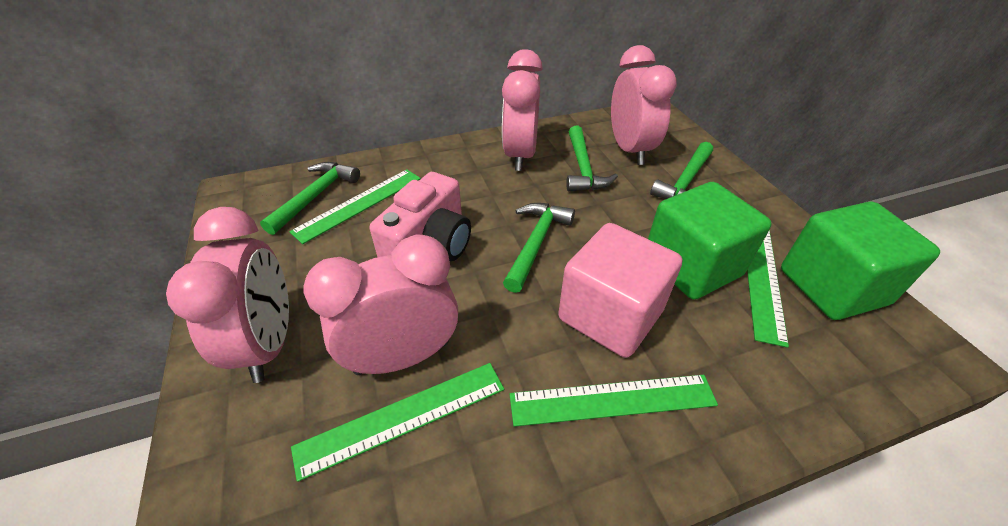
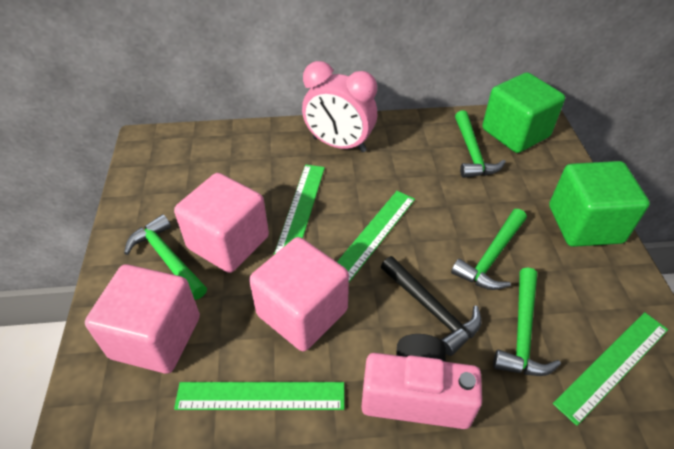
black hammer: 0 -> 1
pink clock: 4 -> 1
pink cube: 1 -> 3

